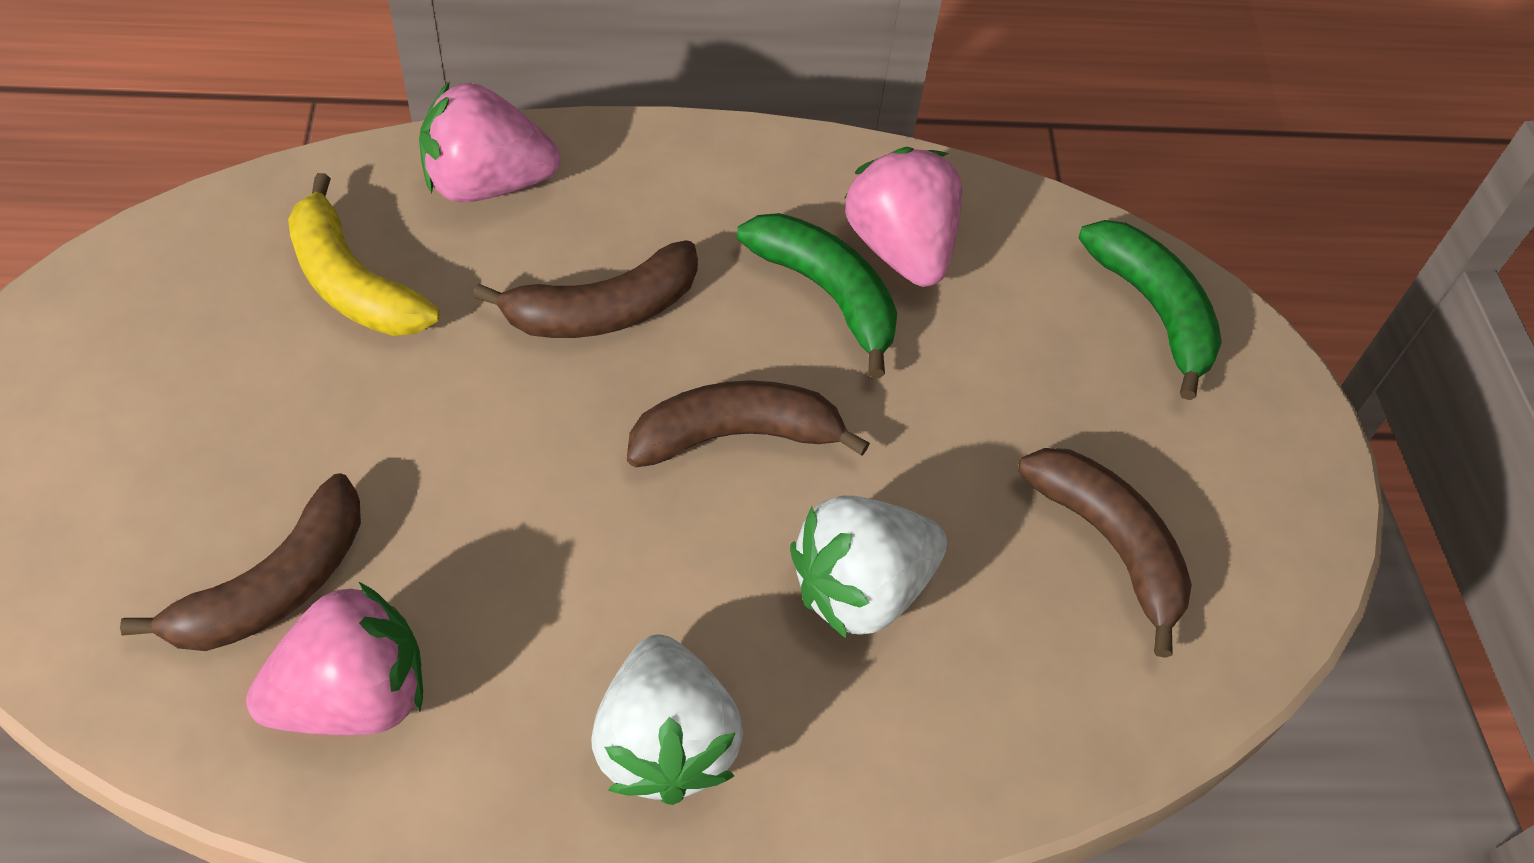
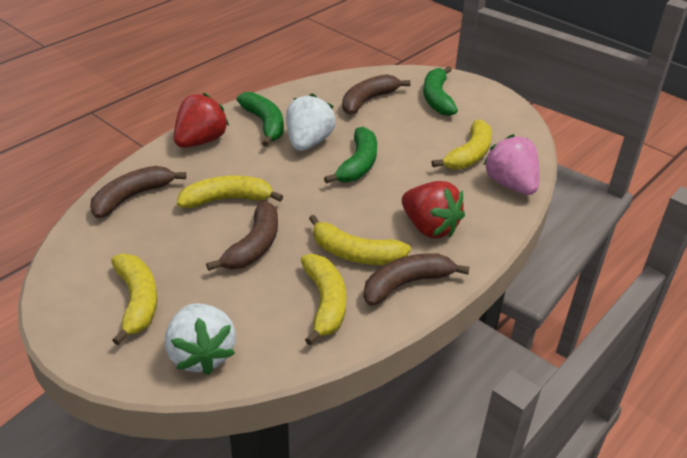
green banana: 2 -> 3
pink strawberry: 3 -> 1
red strawberry: 0 -> 2
yellow banana: 1 -> 5

